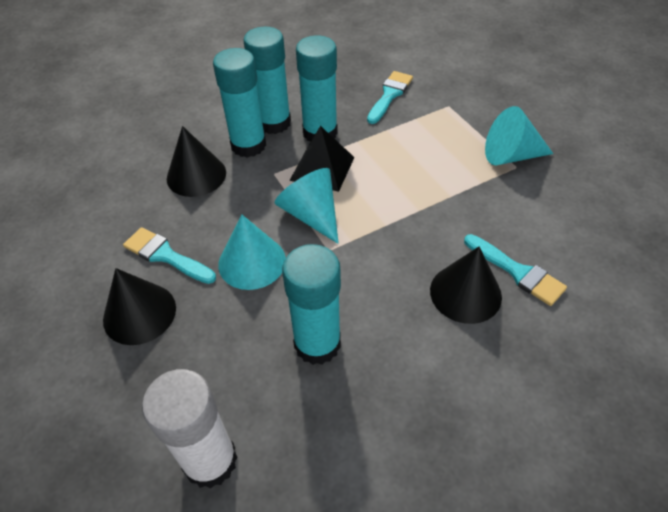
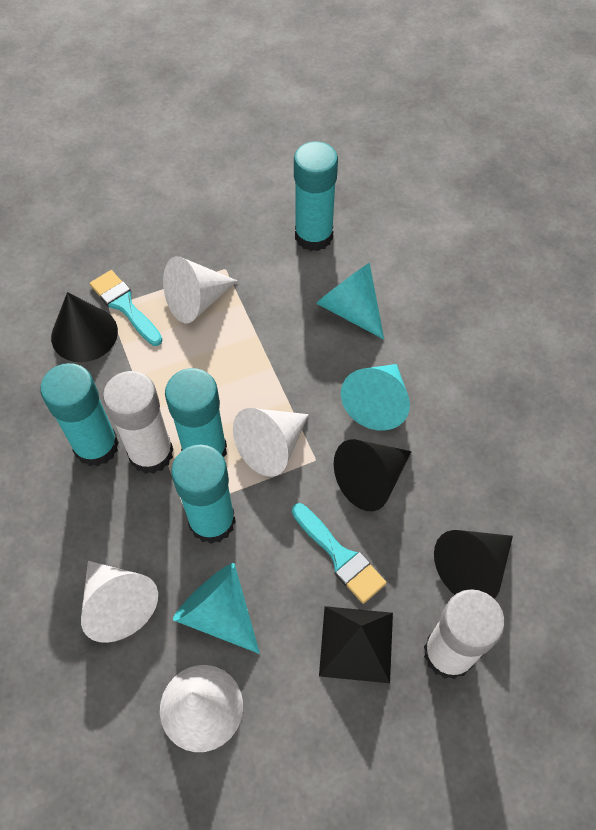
turquoise brush: 3 -> 2
white cone: 0 -> 4
white glue stick: 1 -> 2

